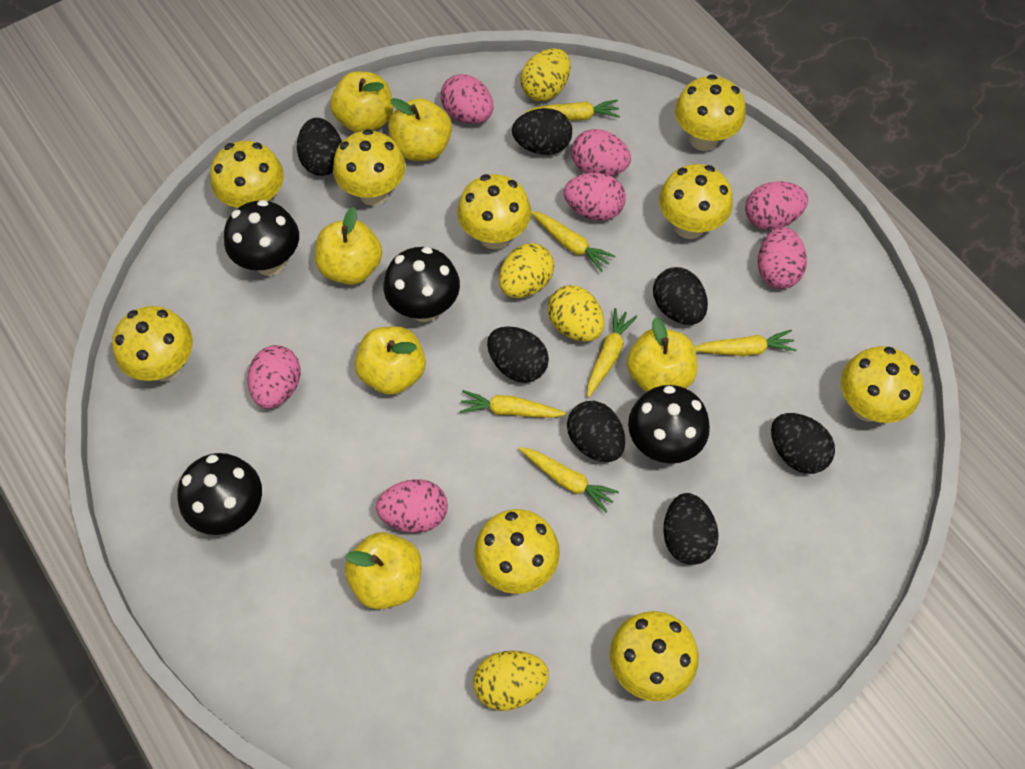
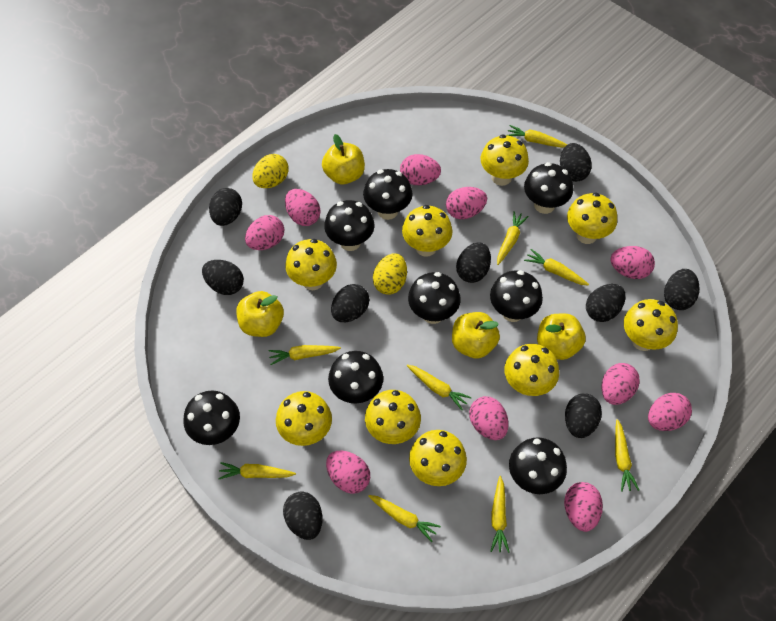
black egg: 7 -> 9
black mushroom: 4 -> 8
pink egg: 7 -> 10
yellow apple: 6 -> 4
yellow carrot: 6 -> 9
yellow egg: 4 -> 2

